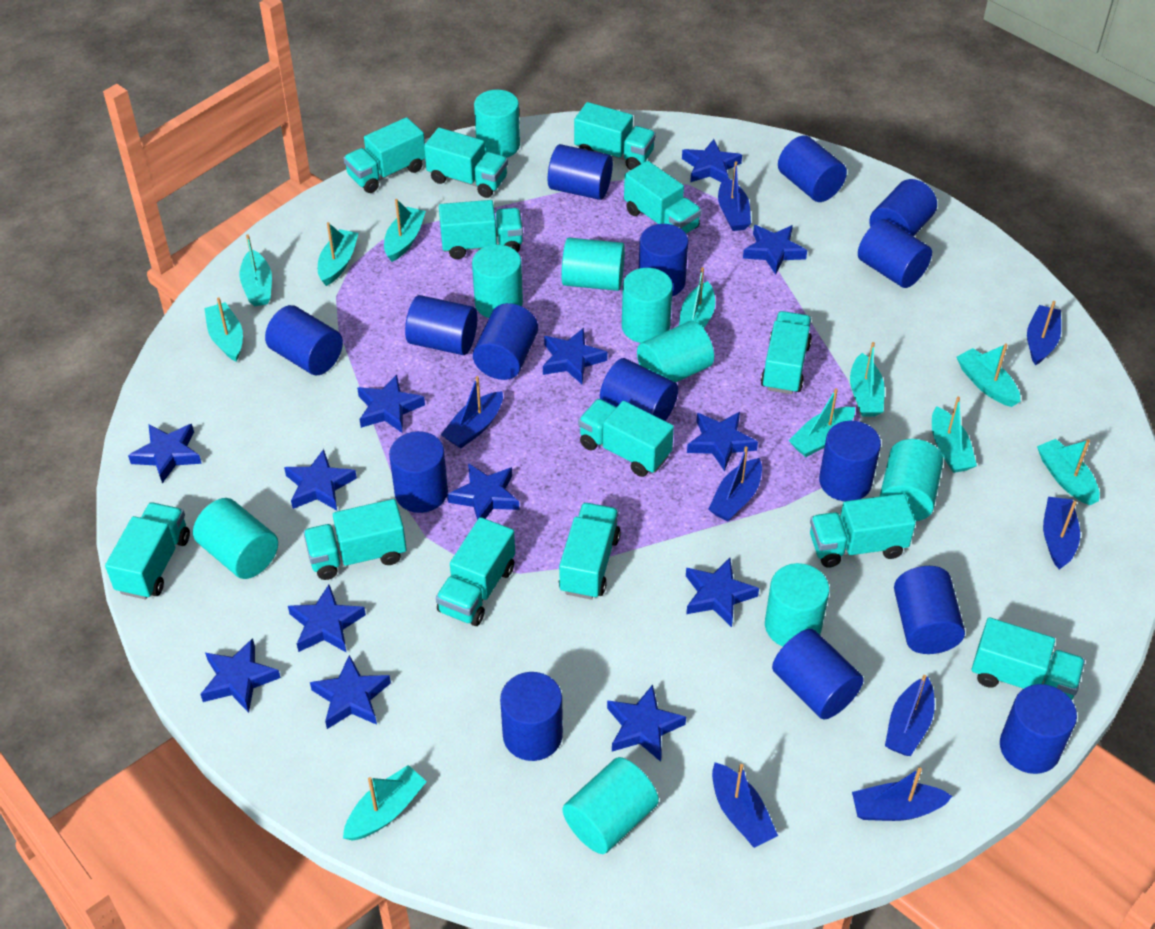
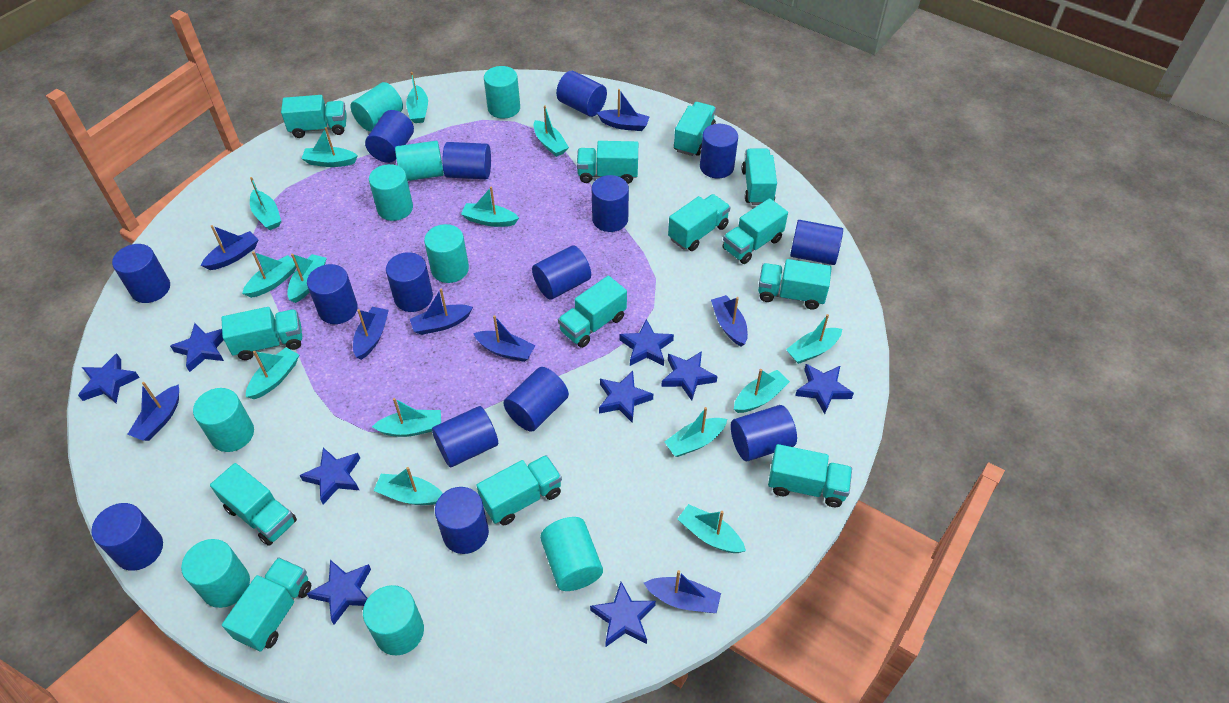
blue star: 13 -> 9
turquoise boat: 11 -> 14

